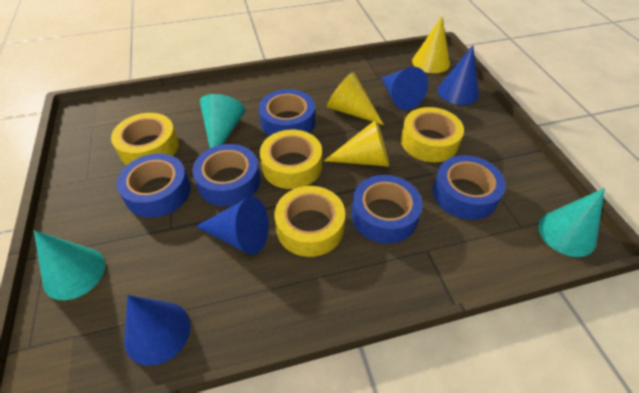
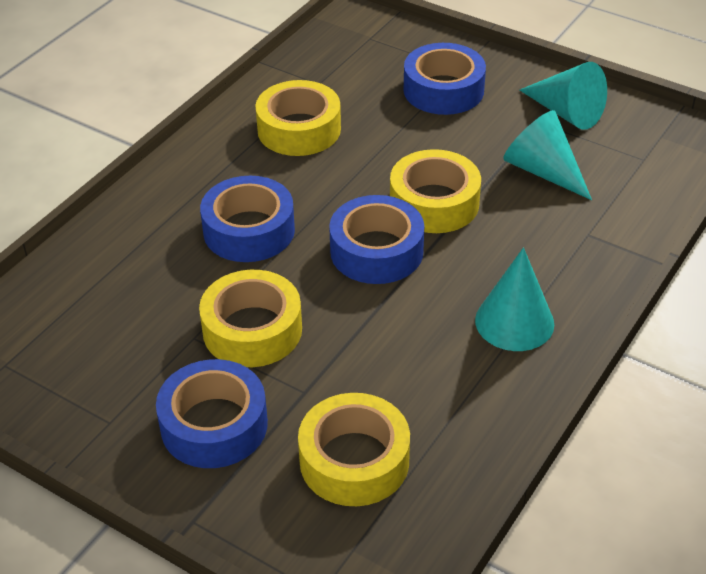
blue cone: 4 -> 0
blue tape: 5 -> 4
yellow cone: 3 -> 0

